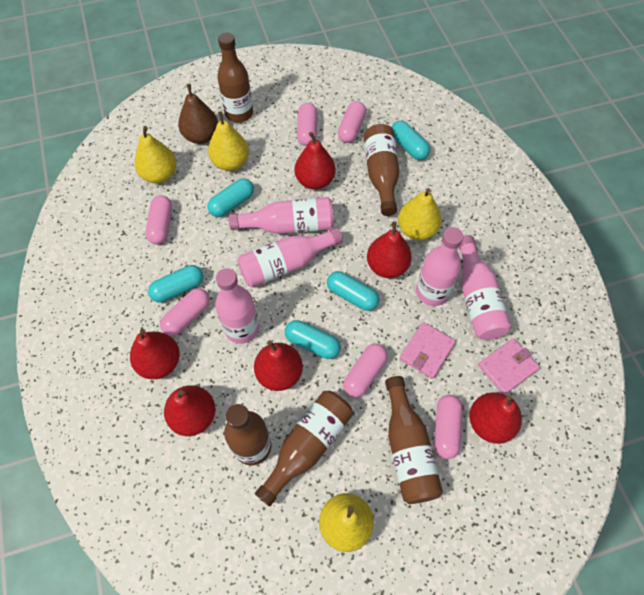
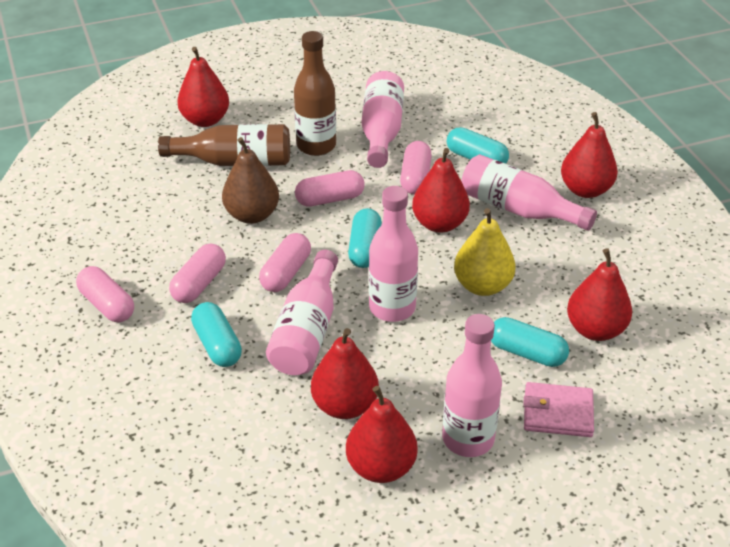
brown bottle: 5 -> 2
pink capsule: 6 -> 5
pink wallet: 2 -> 1
turquoise capsule: 5 -> 4
yellow pear: 4 -> 1

